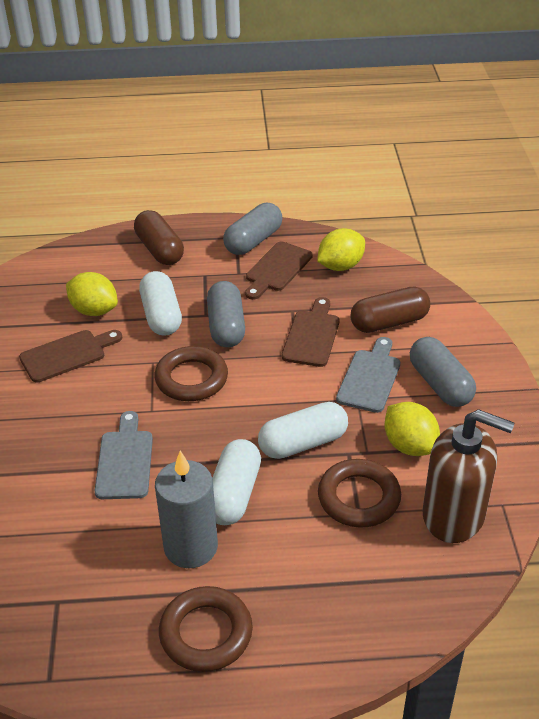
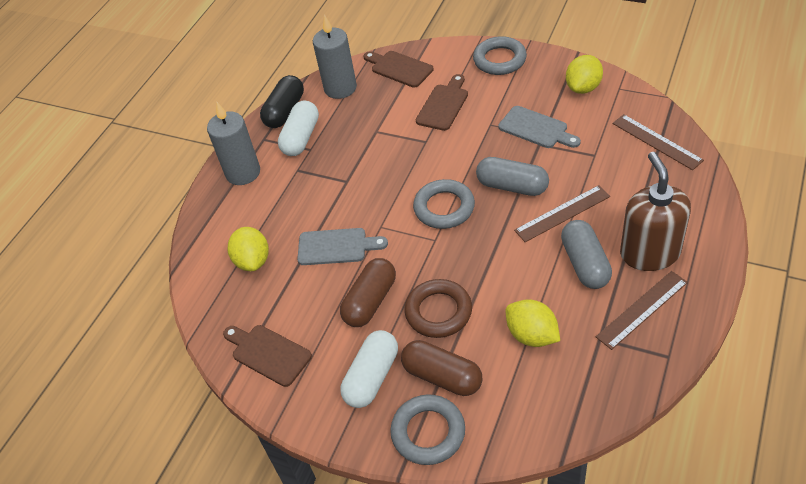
black capsule: 0 -> 1
brown ring: 3 -> 1
brown ruler: 0 -> 3
grey candle: 1 -> 2
grey capsule: 3 -> 2
grey ring: 0 -> 3
white capsule: 3 -> 2

